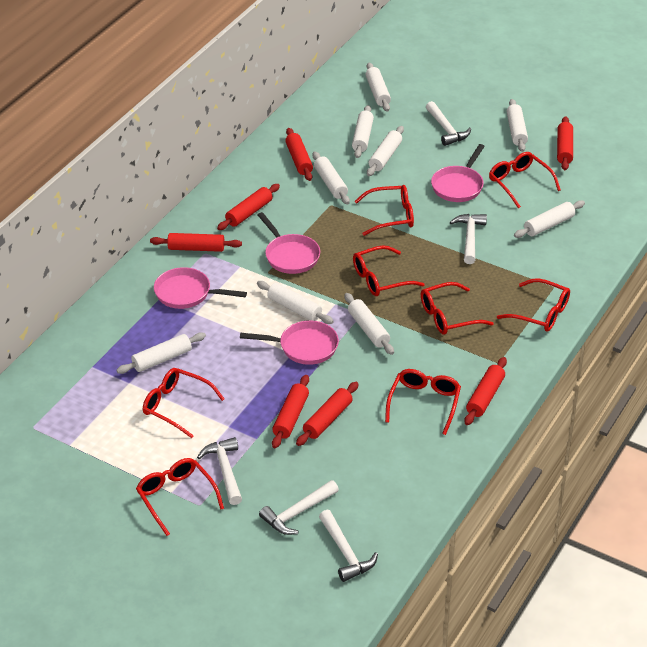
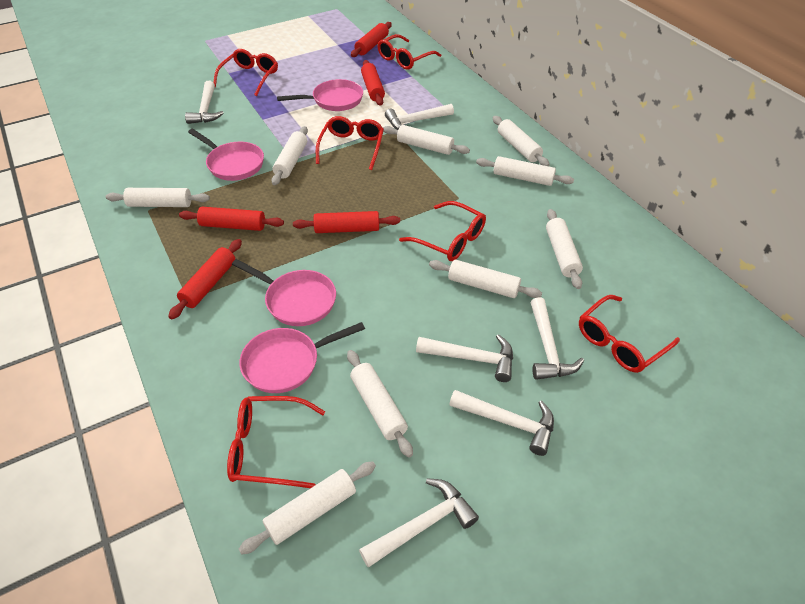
red glasses: 8 -> 6
red rolling pin: 7 -> 5
white hammer: 5 -> 6

